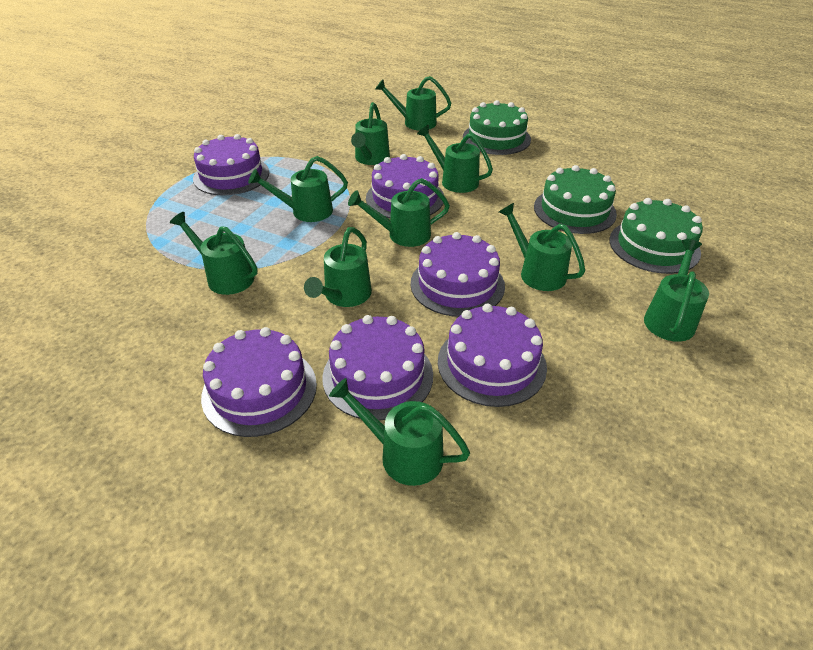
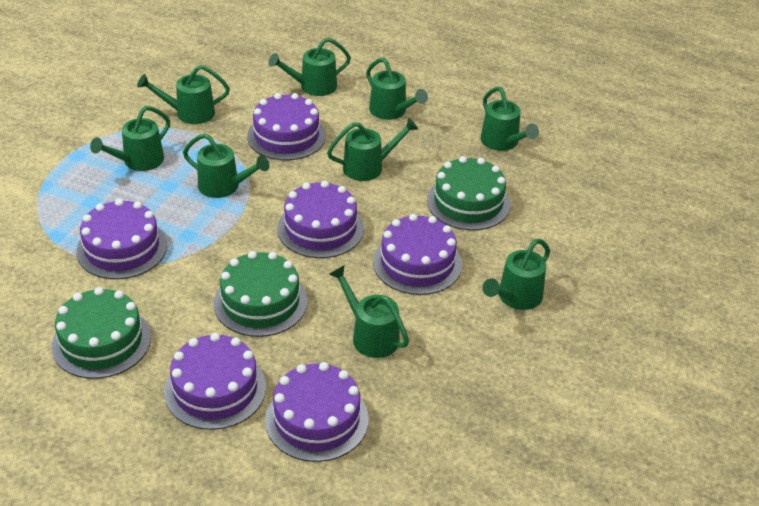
green watering can: 10 -> 9

